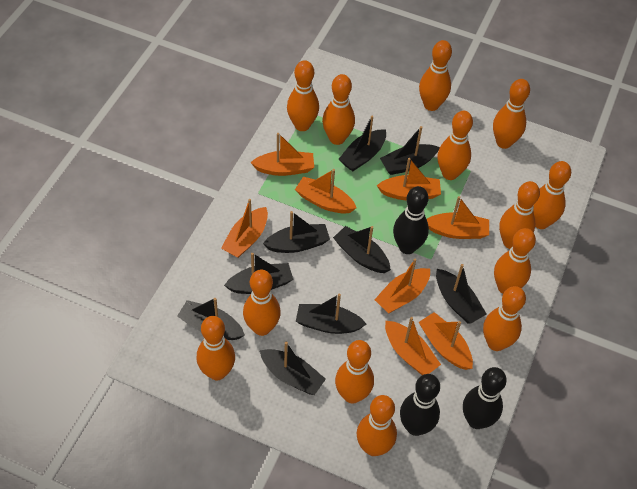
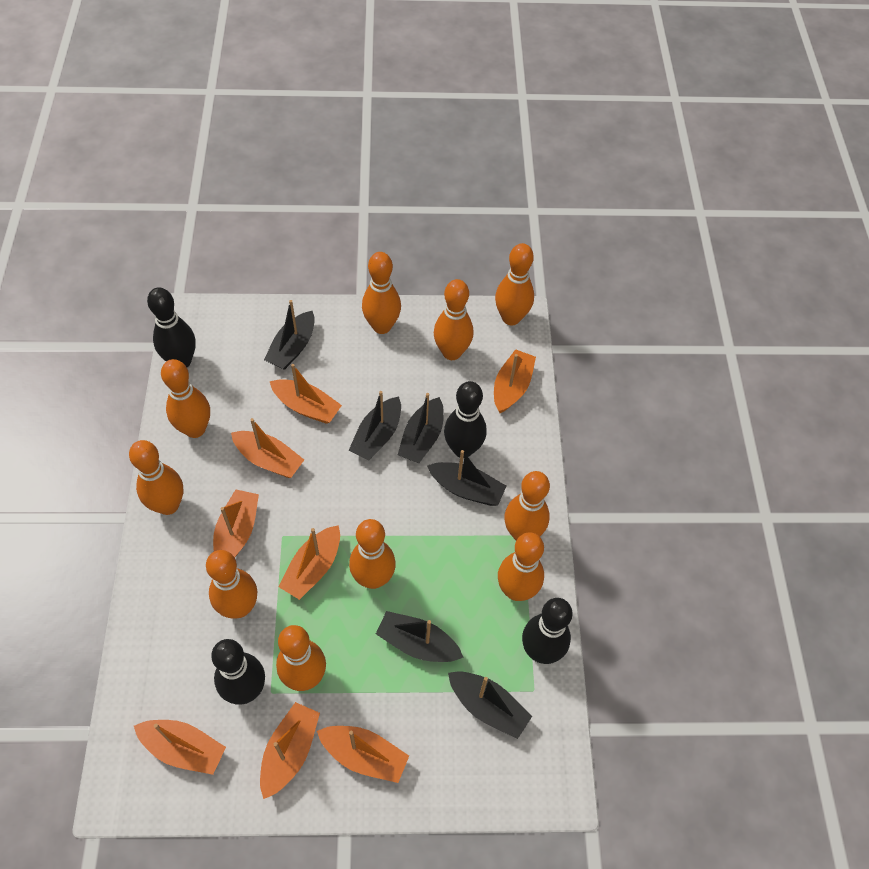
black boat: 9 -> 6
black bowling pin: 3 -> 4
orange bowling pin: 13 -> 10

